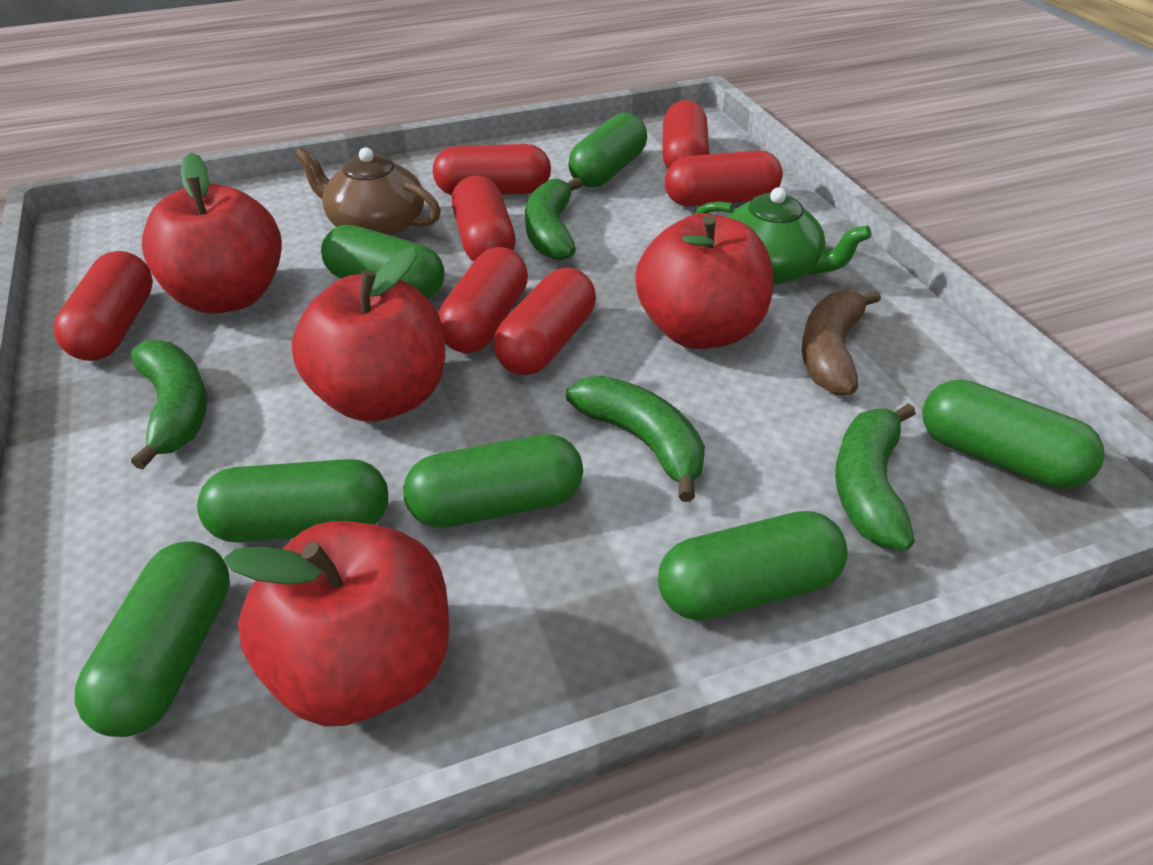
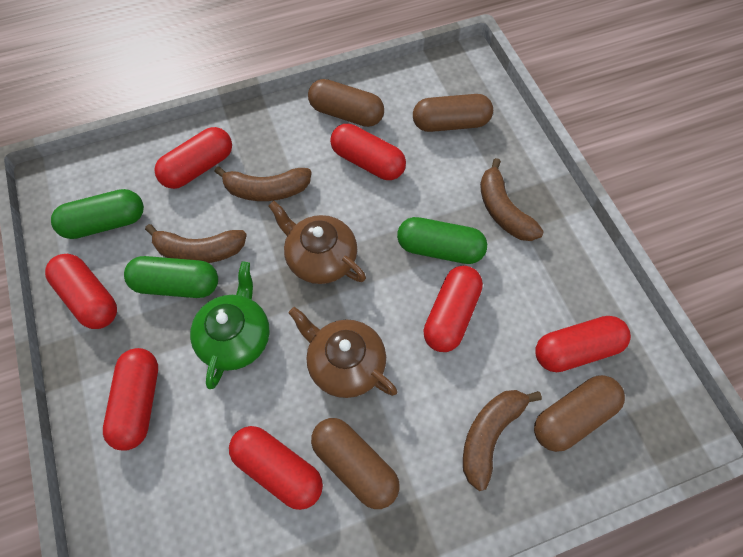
brown banana: 1 -> 4
brown capsule: 0 -> 4
brown teapot: 1 -> 2
green banana: 4 -> 0
green capsule: 7 -> 3
red apple: 4 -> 0

